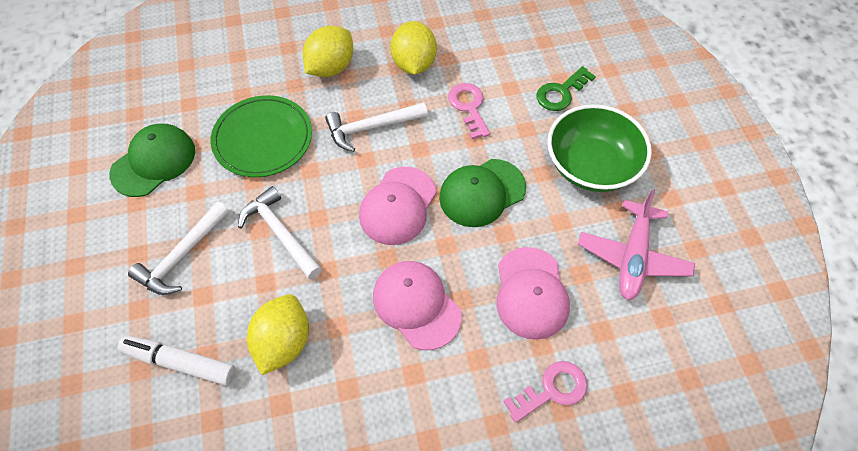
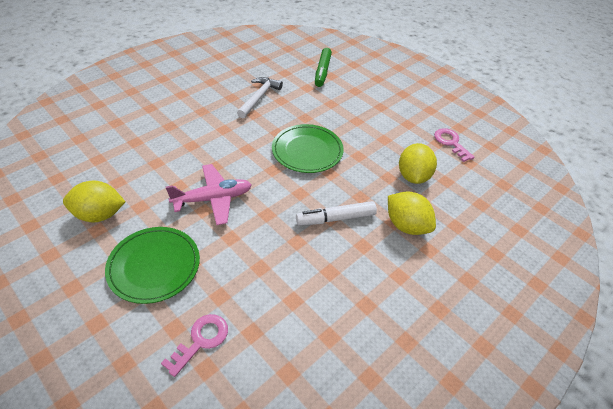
green bowl: 1 -> 0
green cap: 2 -> 0
green key: 1 -> 0
green marker: 0 -> 1
green plate: 1 -> 2
pink cap: 3 -> 0
white hammer: 3 -> 1

